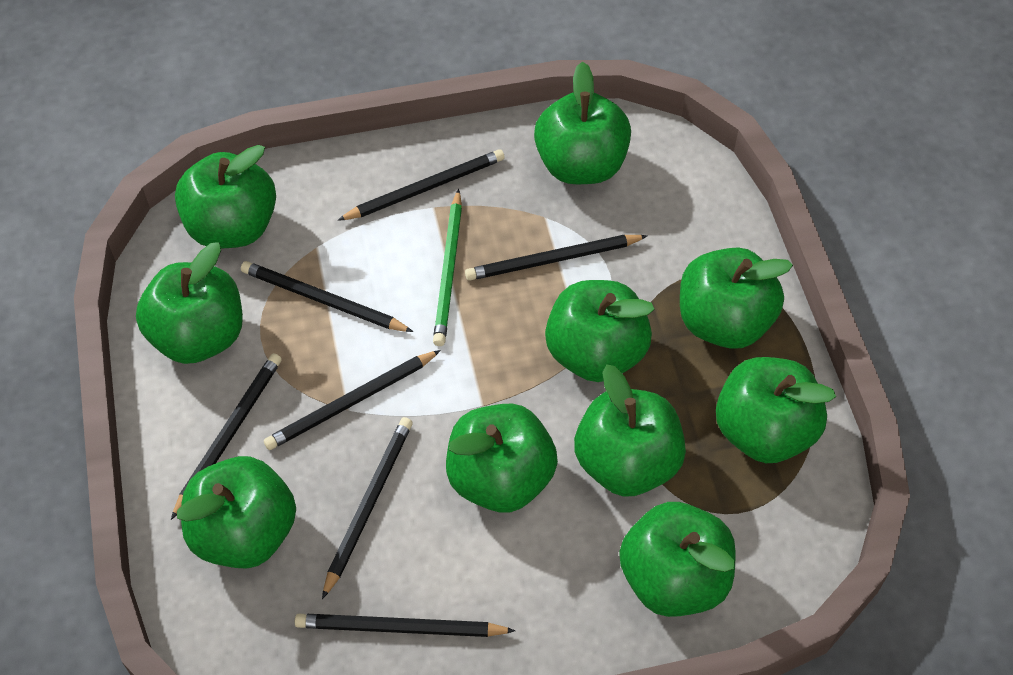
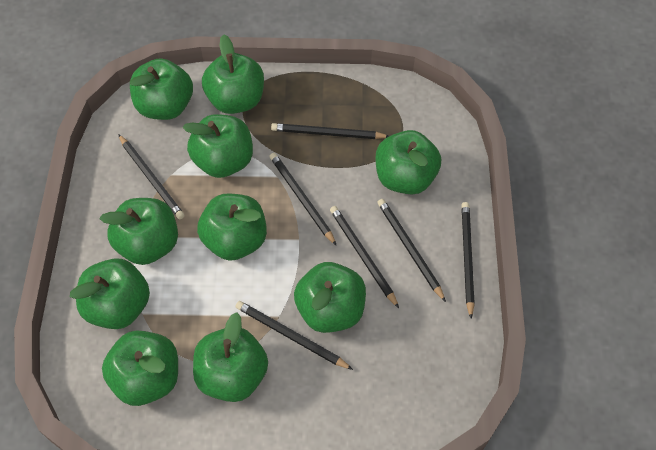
green pencil: 1 -> 0

